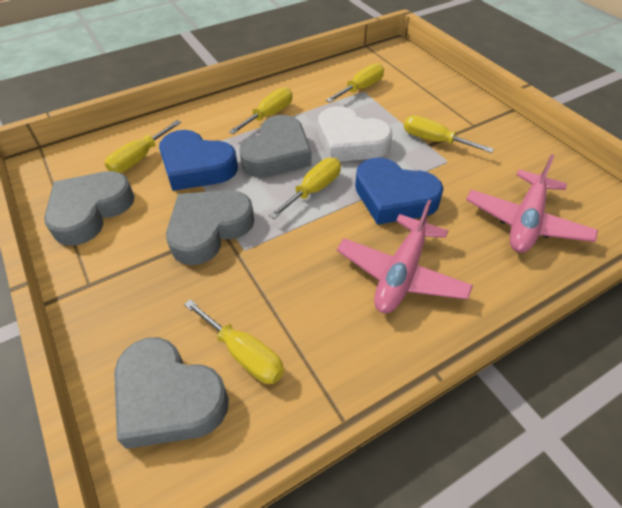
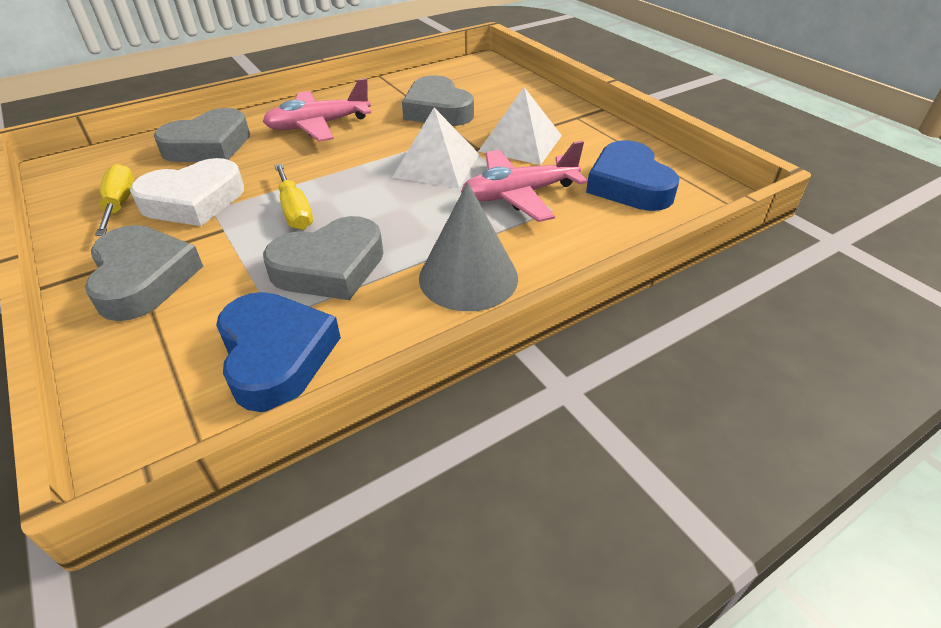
grey cone: 0 -> 1
white pyramid: 0 -> 2
yellow screwdriver: 6 -> 2

